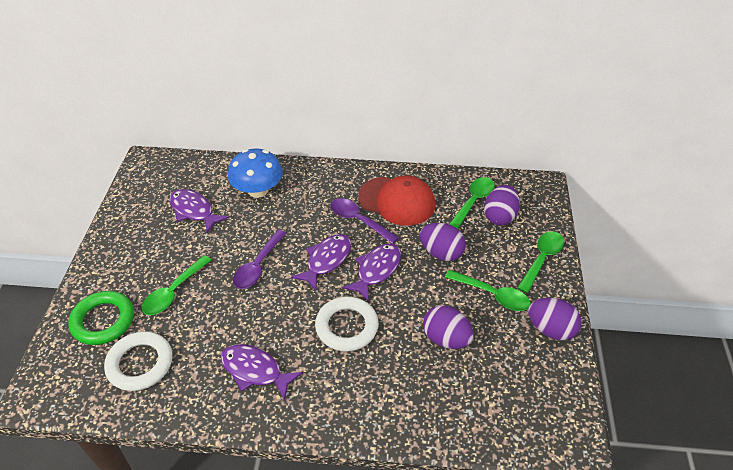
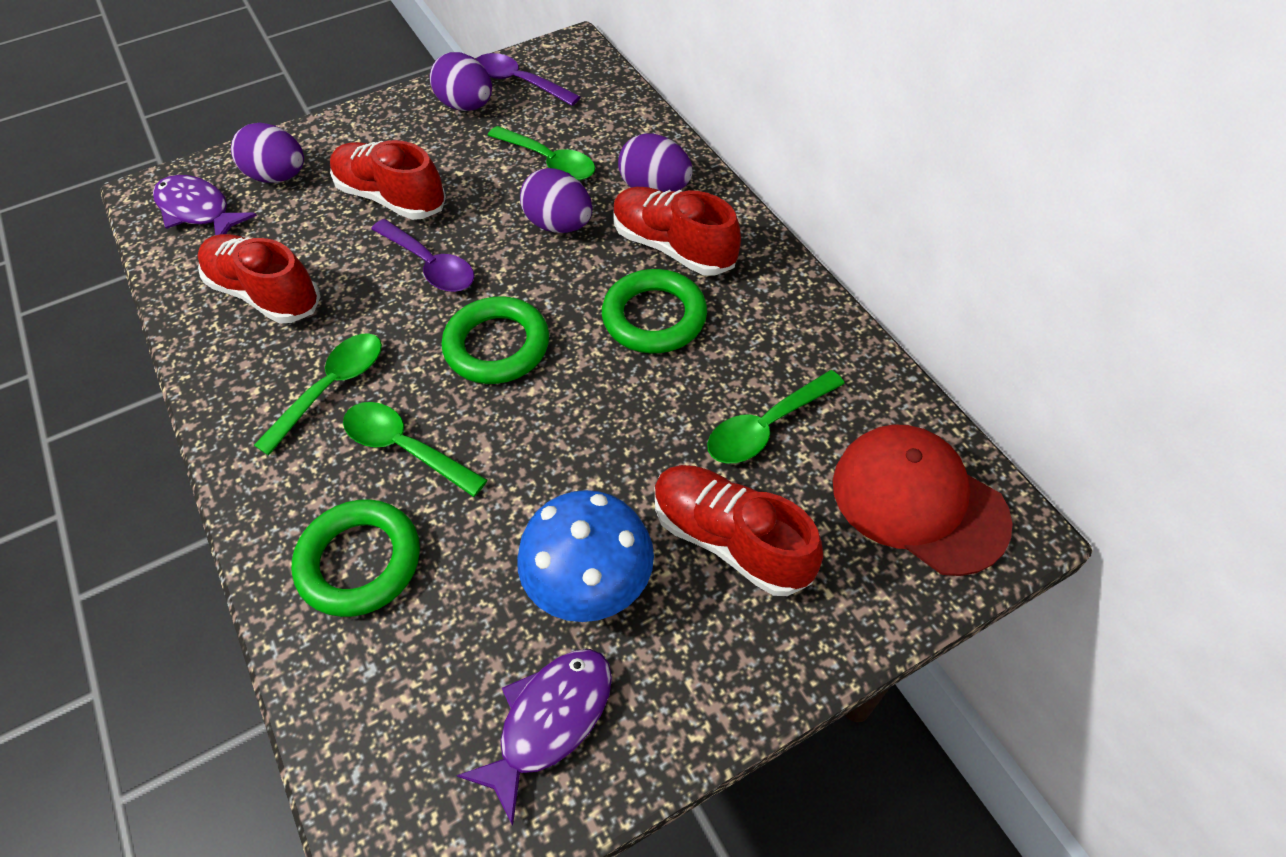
green ring: 1 -> 3
purple fish: 4 -> 2
red shoe: 0 -> 4
white ring: 2 -> 0

